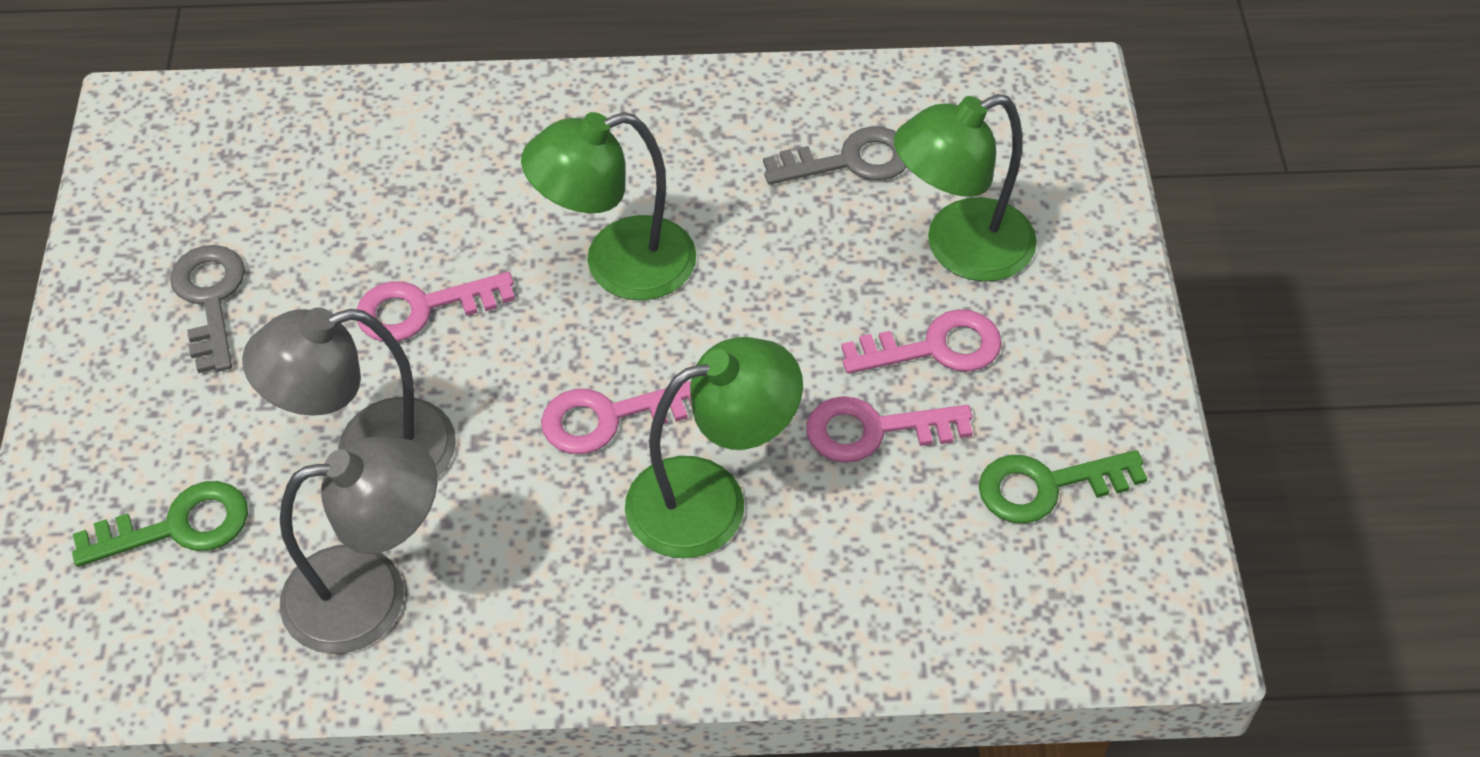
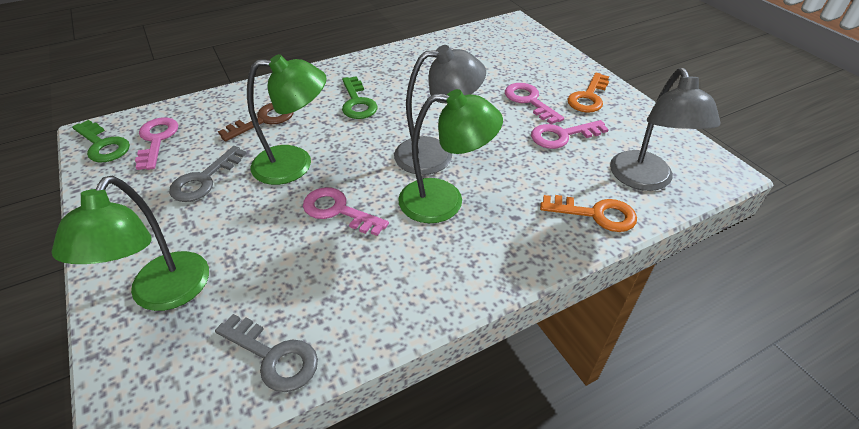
brown key: 0 -> 1
orange key: 0 -> 2

